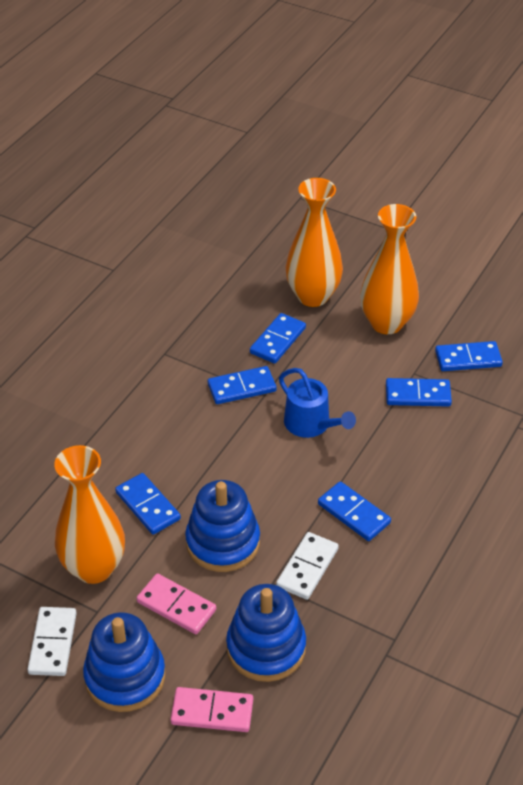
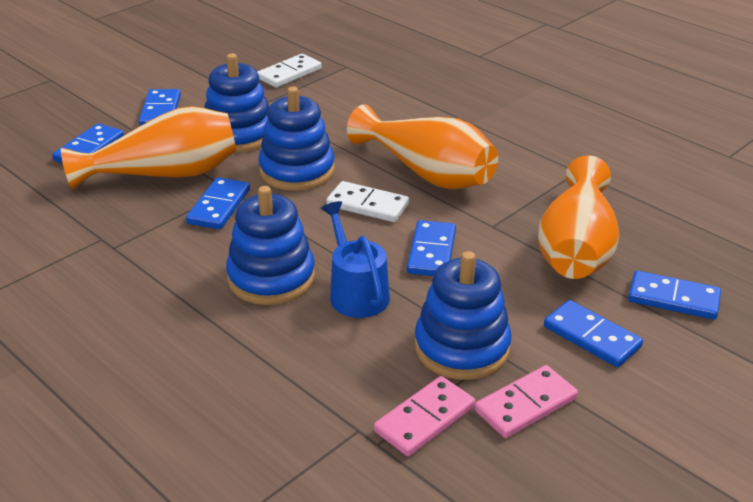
blue stacking toy: 3 -> 4

